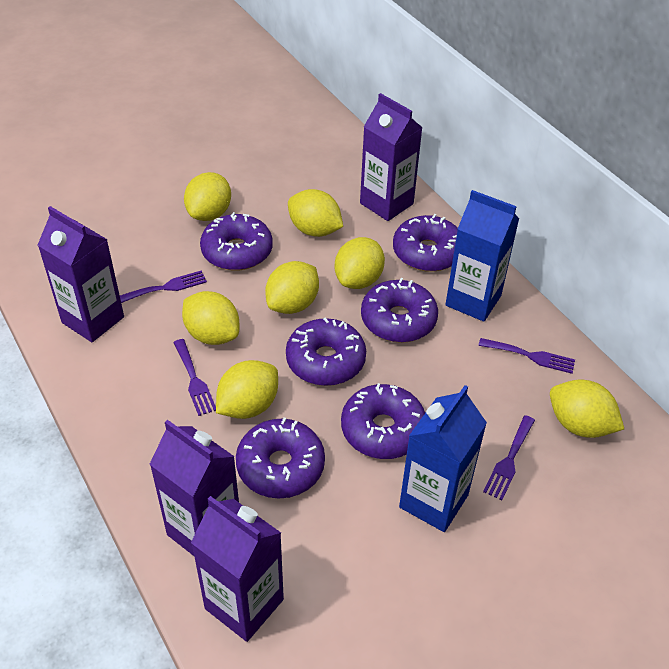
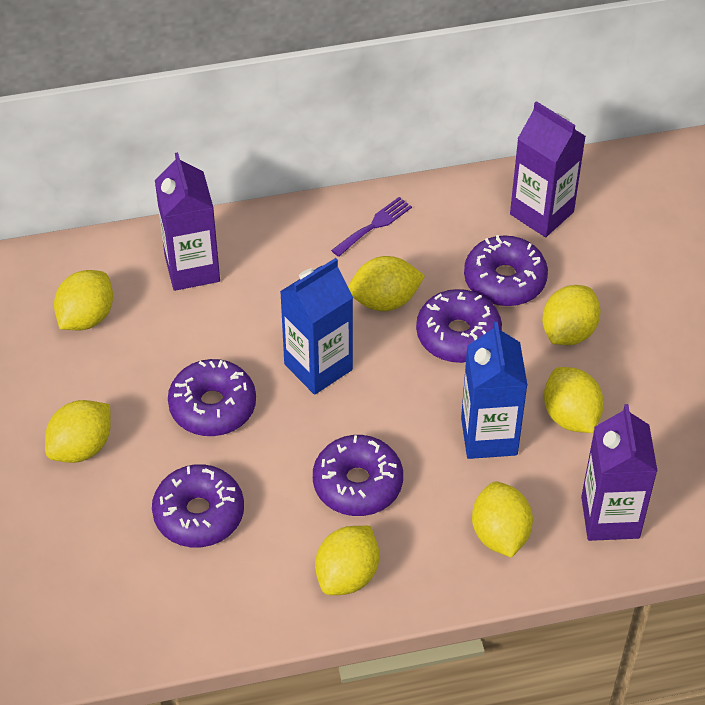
purple carton: 4 -> 3
purple donut: 6 -> 5
purple fork: 4 -> 1

